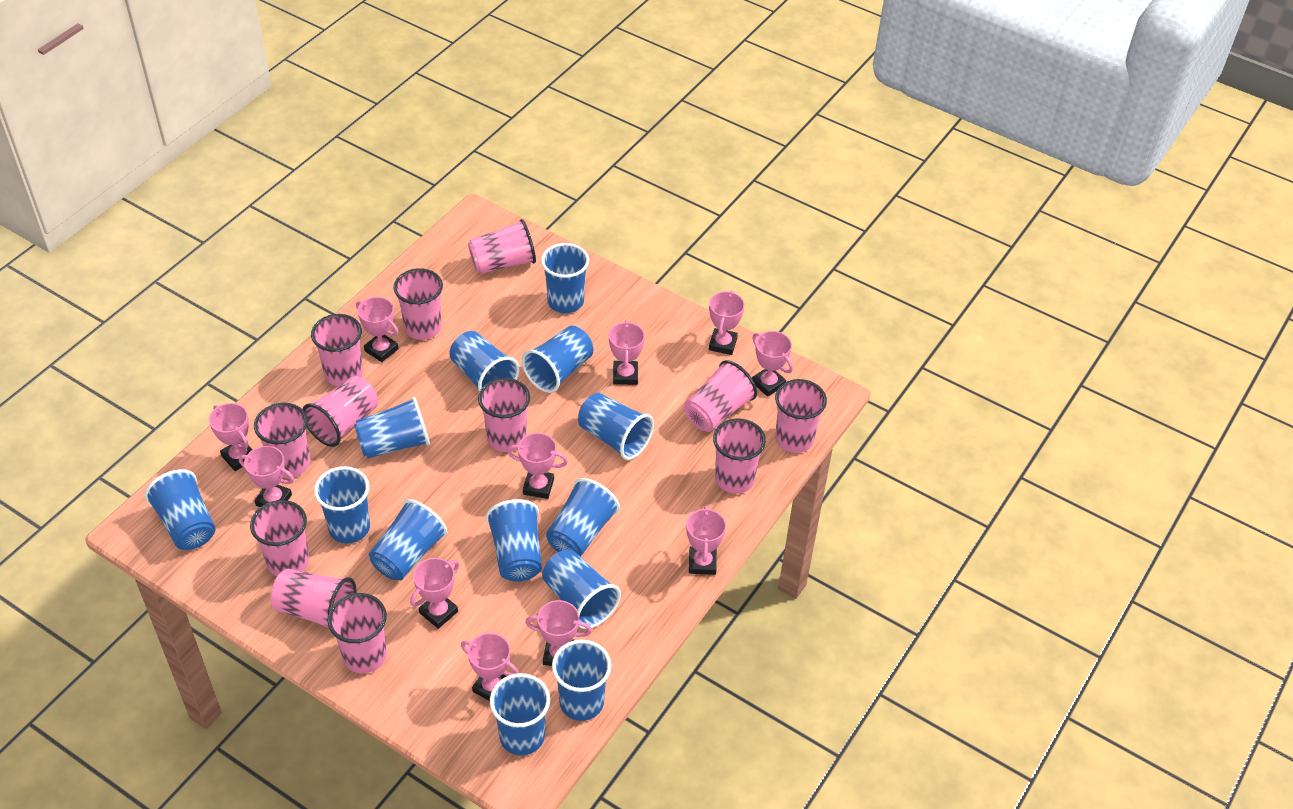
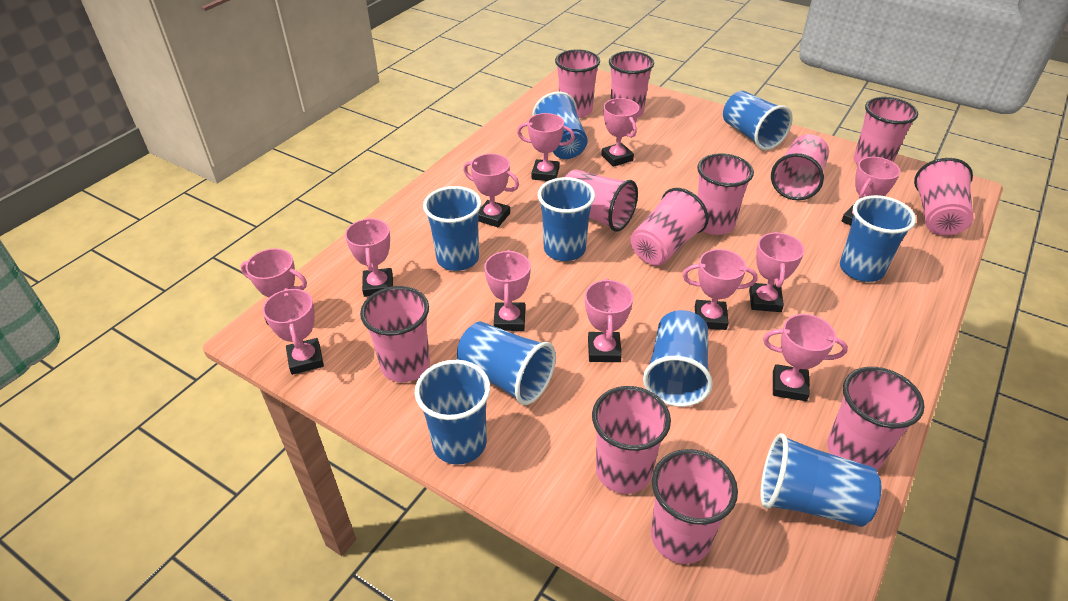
blue cup: 13 -> 9
pink trophy: 11 -> 12

